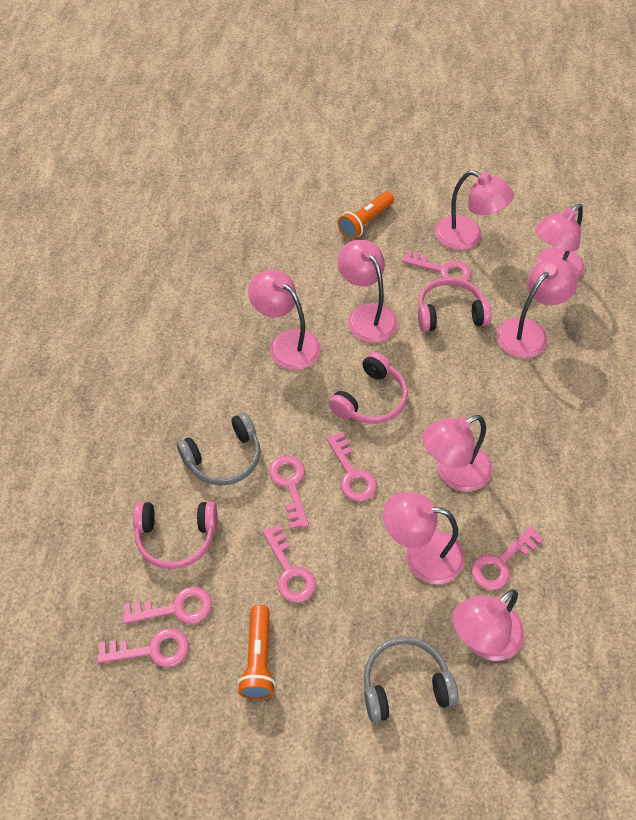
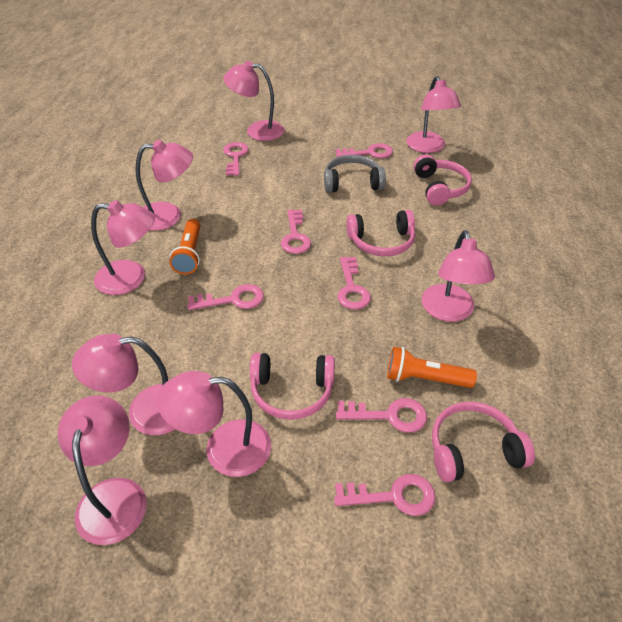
grey headphones: 2 -> 1
pink headphones: 3 -> 4

